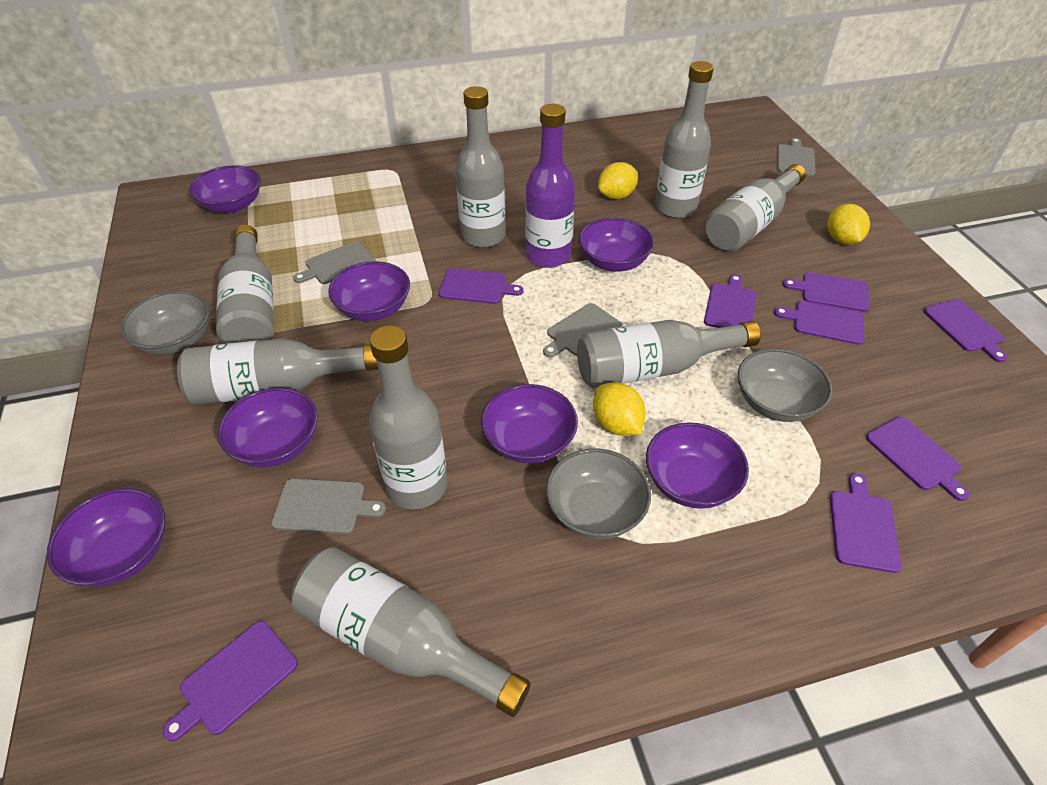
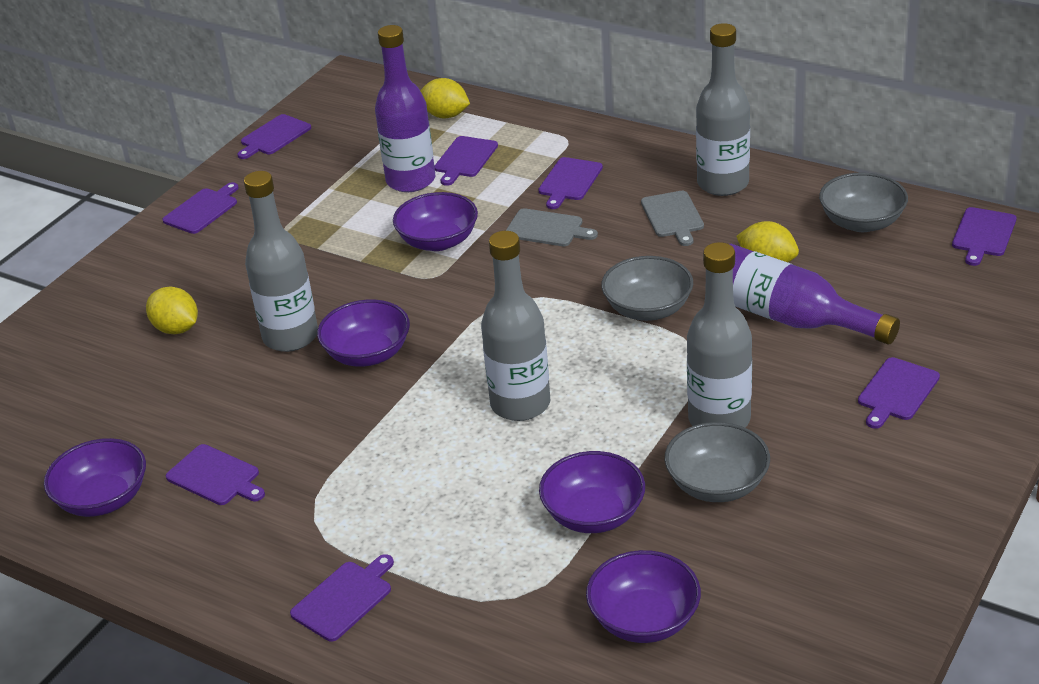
grey bottle: 8 -> 4
grey cutting board: 4 -> 2
purple bottle: 1 -> 2
purple bowl: 7 -> 5

